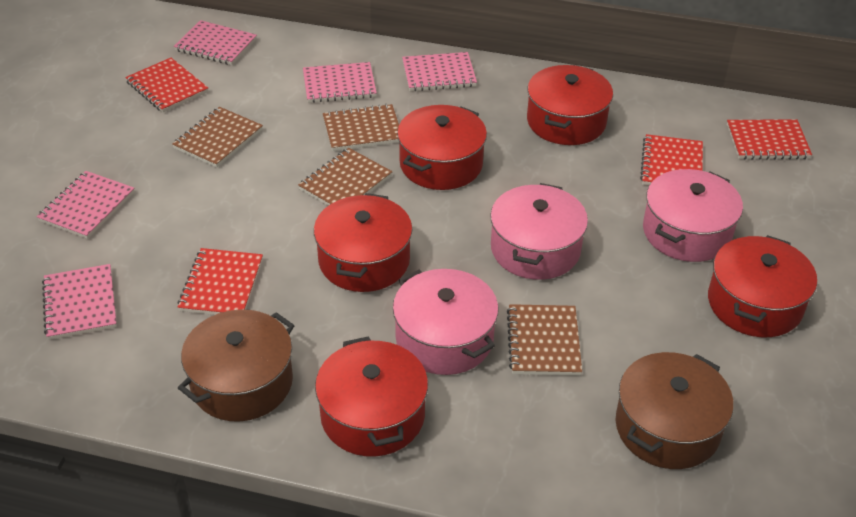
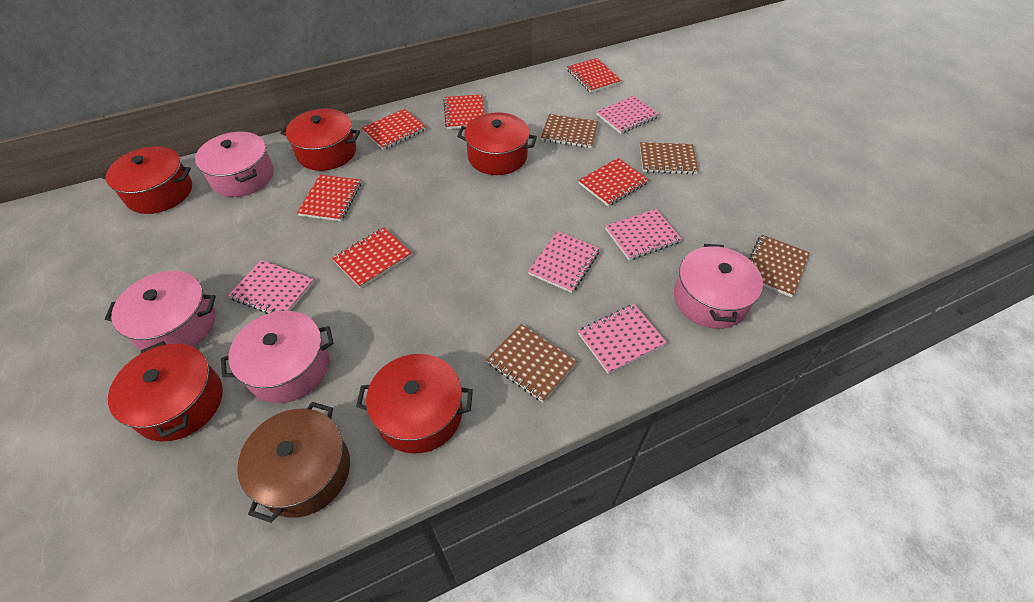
brown pot: 2 -> 1
pink pot: 3 -> 4
red notebook: 4 -> 6

